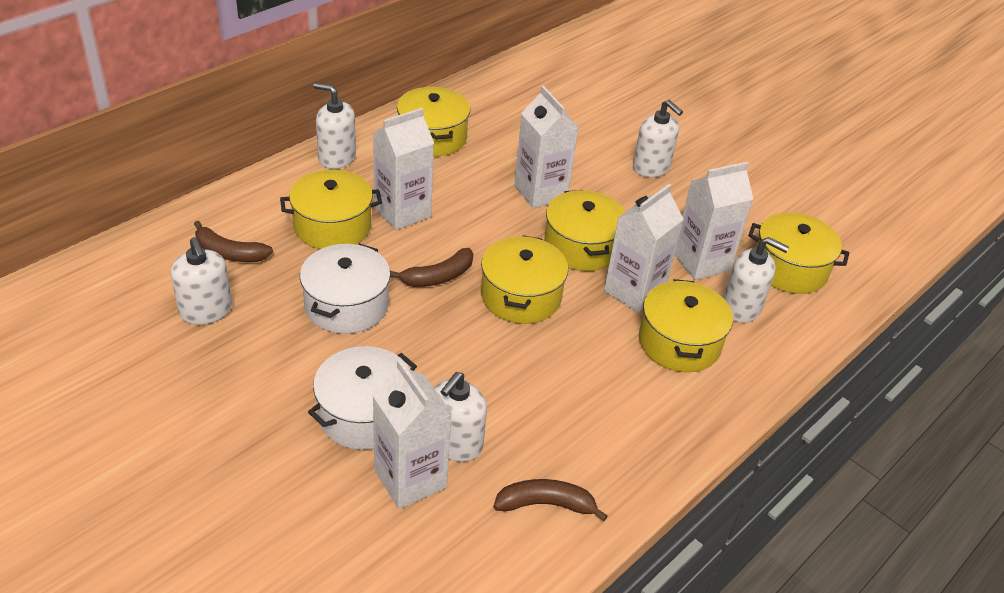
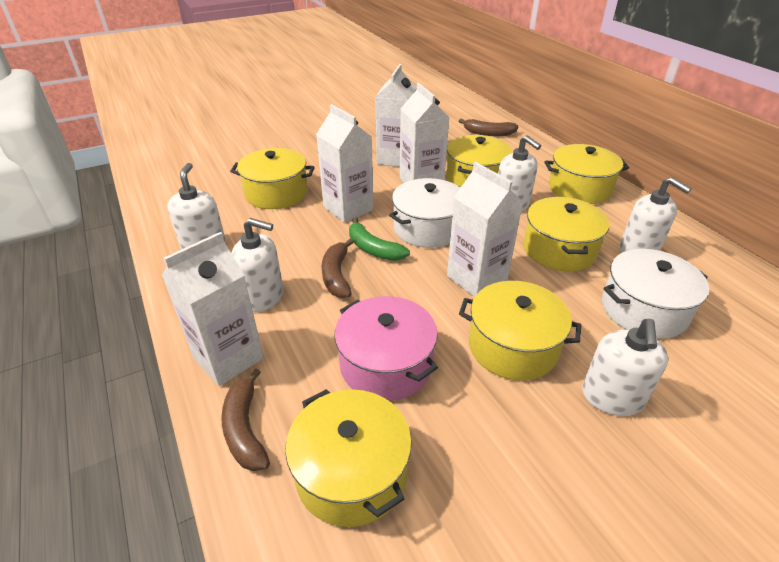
green banana: 0 -> 1
pink pot: 0 -> 1

